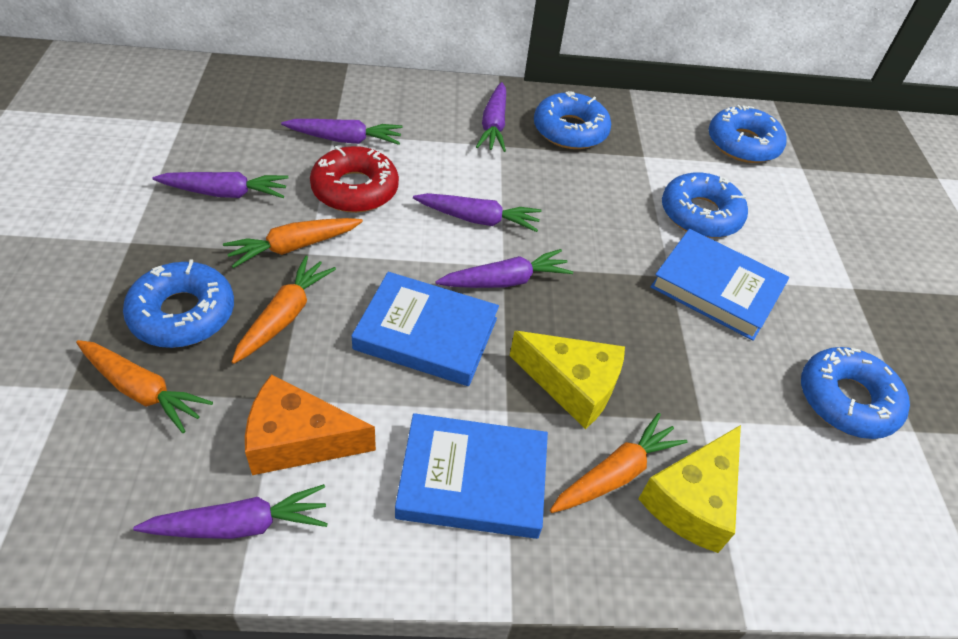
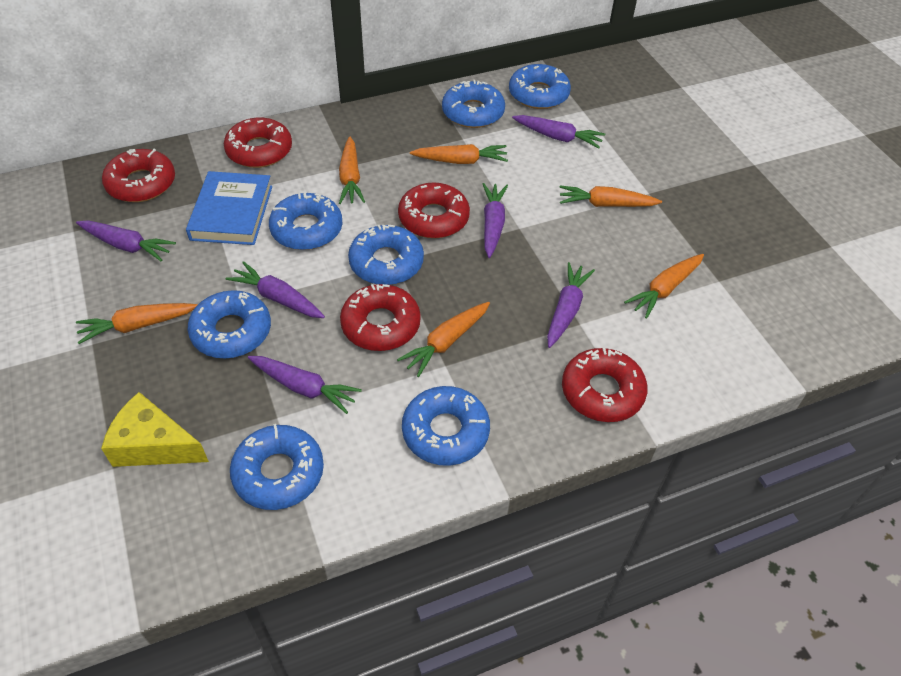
blue book: 3 -> 1
blue donut: 5 -> 7
orange carrot: 4 -> 6
orange cheese: 1 -> 0
red donut: 1 -> 5
yellow cheese: 2 -> 1

